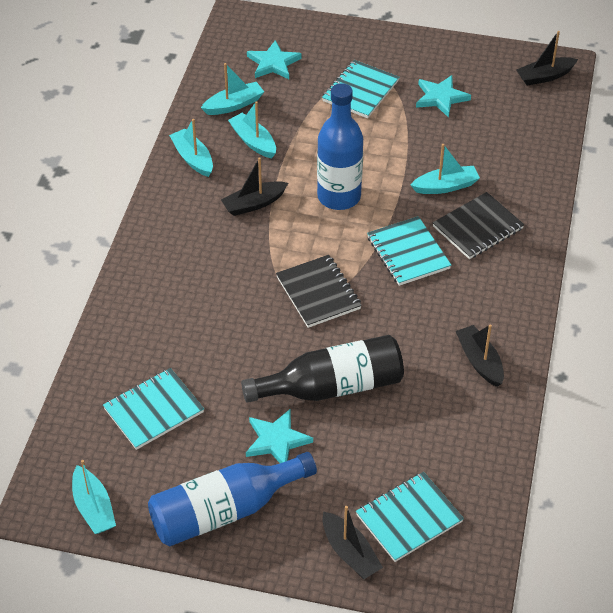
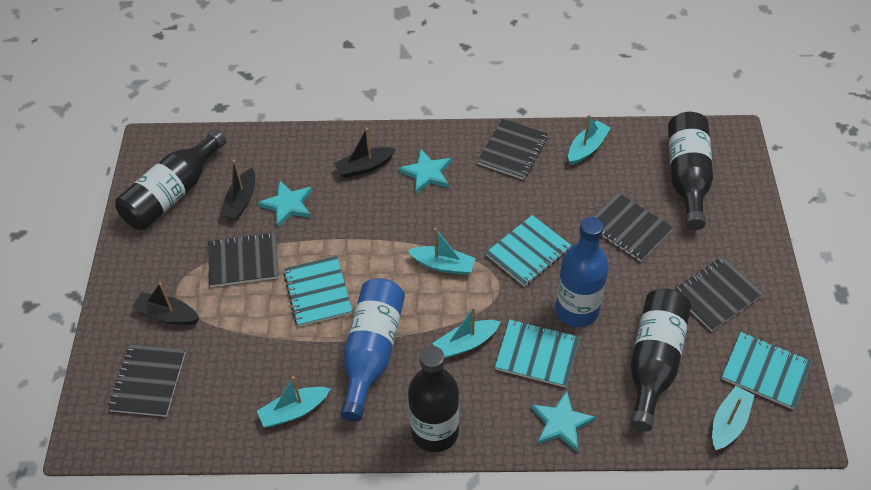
black boat: 4 -> 3
black bottle: 1 -> 4
black notebook: 2 -> 5

